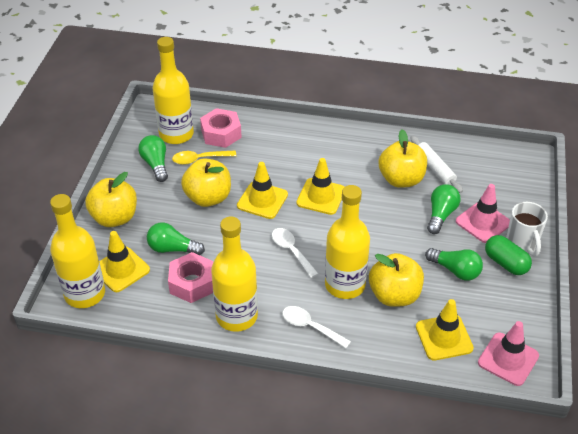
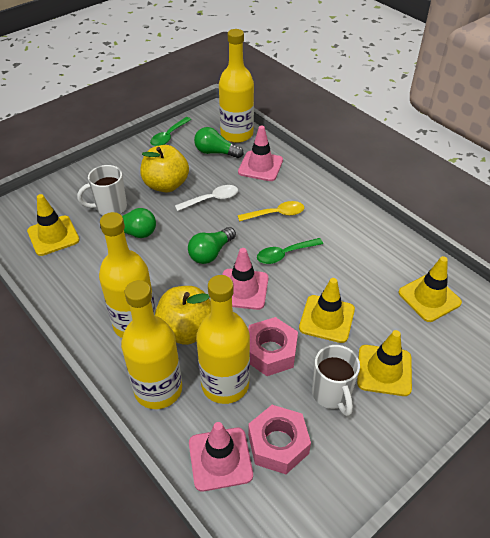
green capsule: 1 -> 0
green light bulb: 4 -> 3
green spoon: 0 -> 2
pink traffic cone: 2 -> 3
white mug: 1 -> 2
white rolling pin: 1 -> 0
white spoon: 2 -> 1
yellow apple: 4 -> 2

